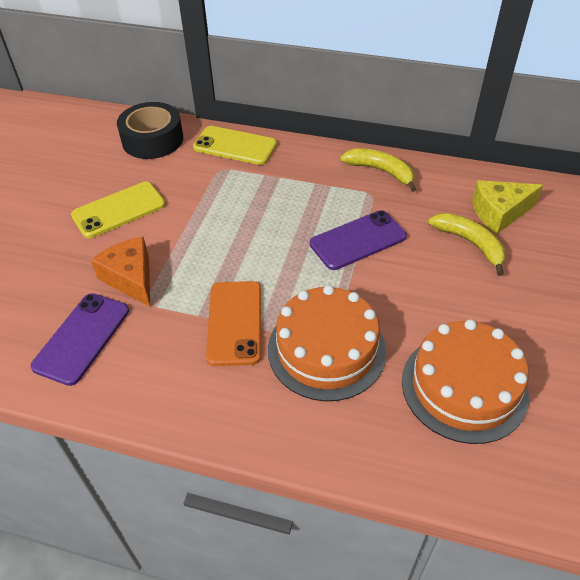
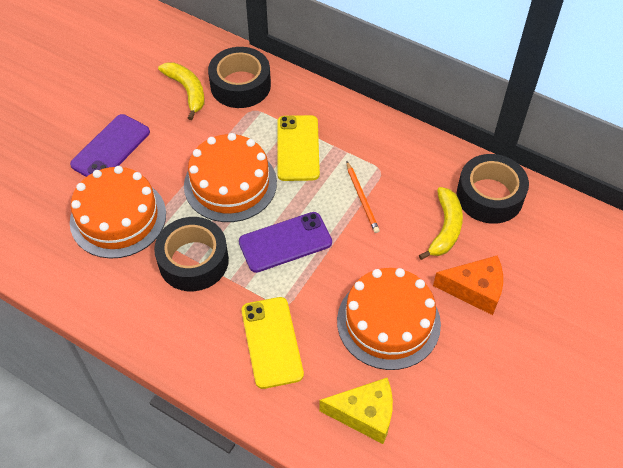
black tape: 1 -> 3
orange cake: 2 -> 3
orange pencil: 0 -> 1
orange phone: 1 -> 0

